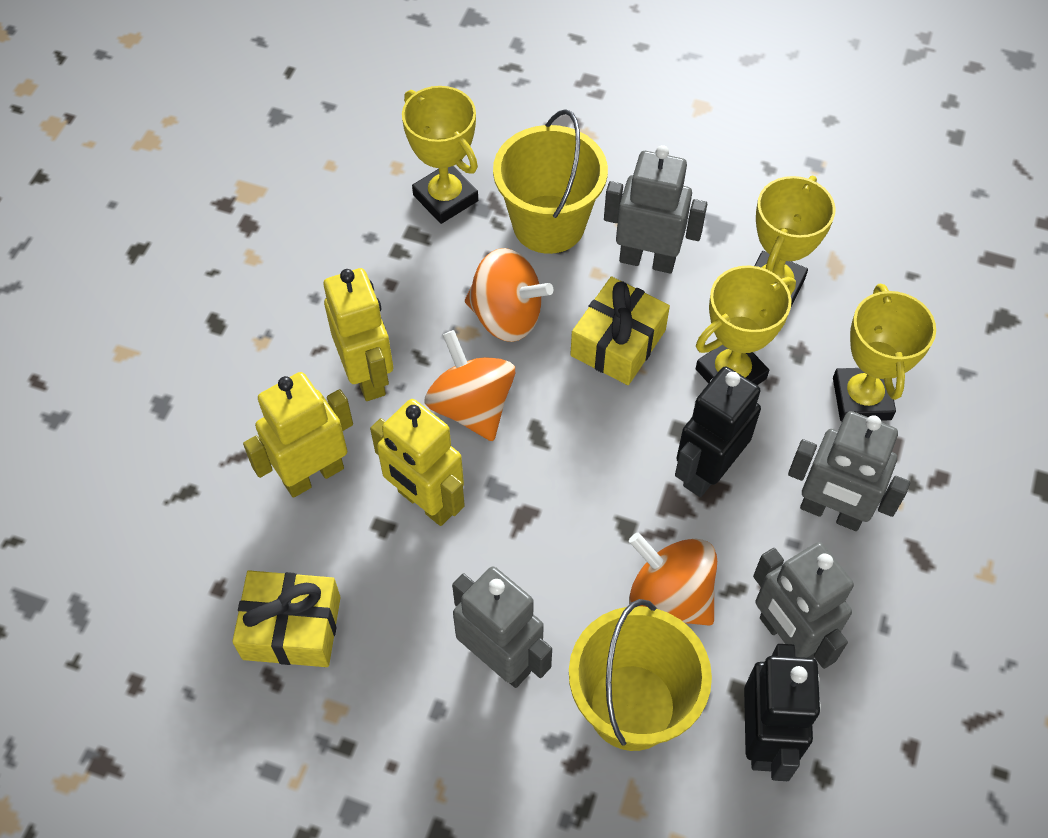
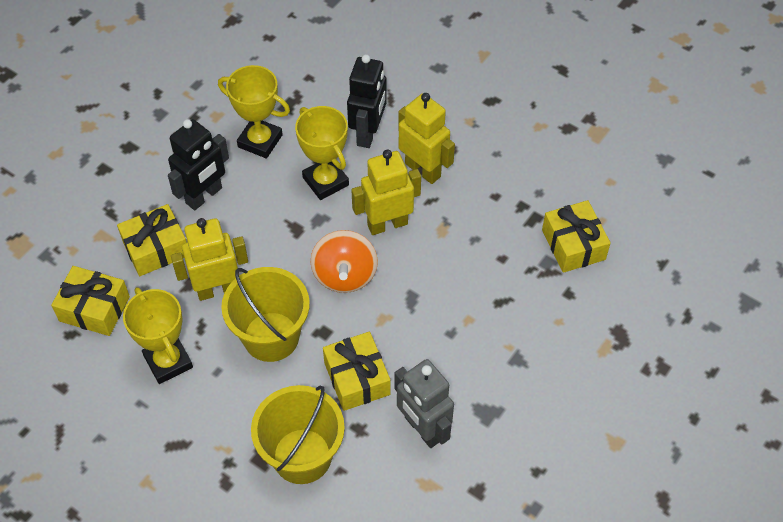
grey robot: 4 -> 1
orange spinning top: 3 -> 1
yellow gift: 2 -> 4
yellow trophy: 4 -> 3

